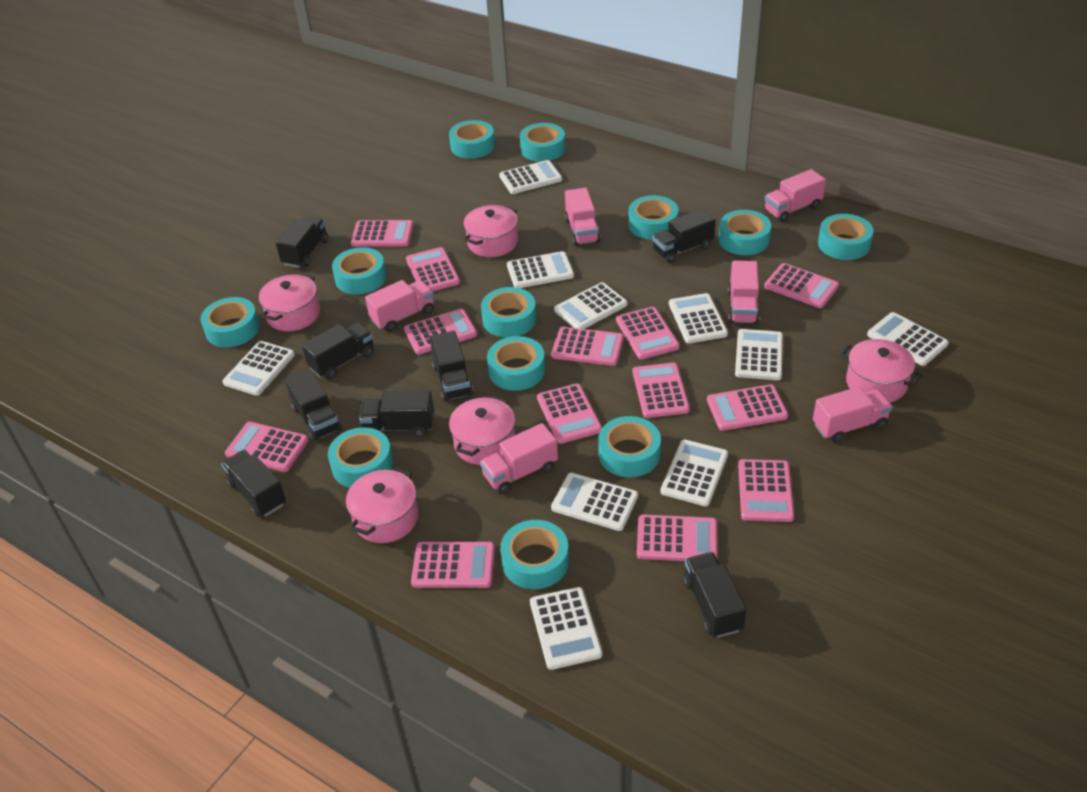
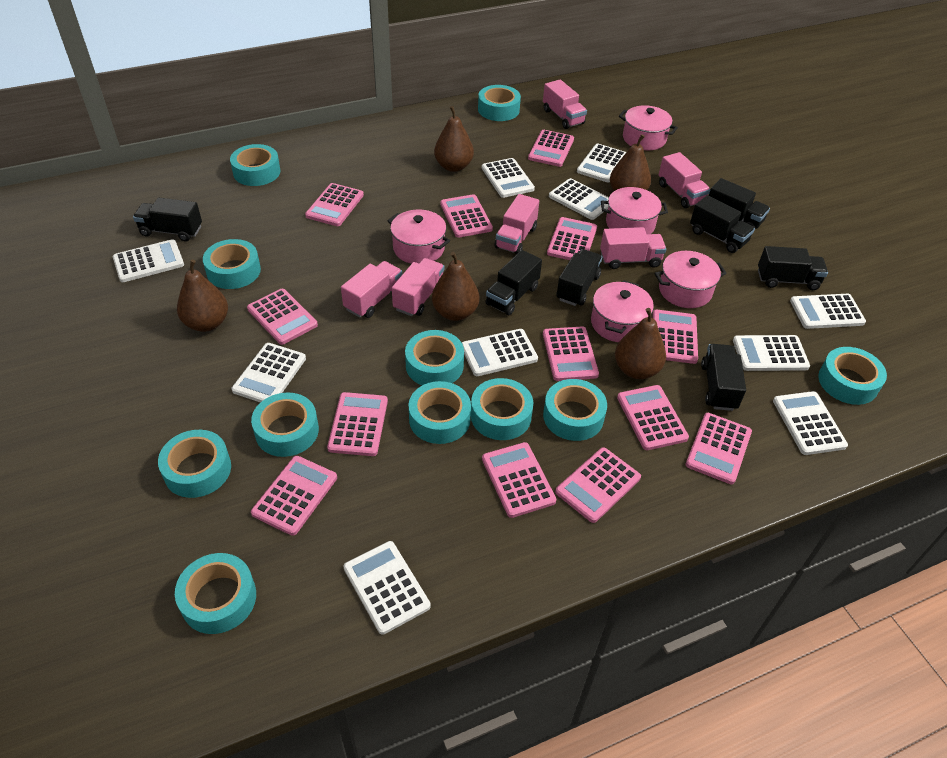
black truck: 8 -> 7
brown pear: 0 -> 5
turquoise tape: 12 -> 11

